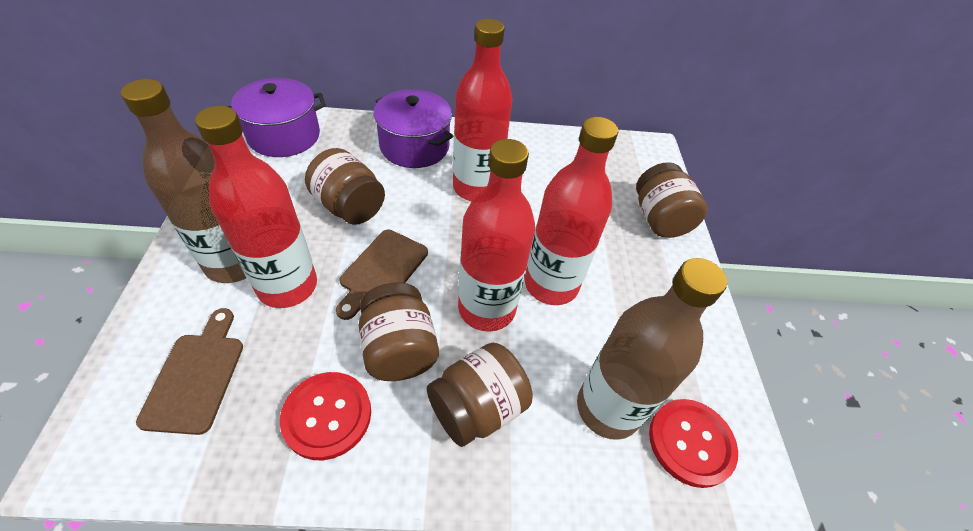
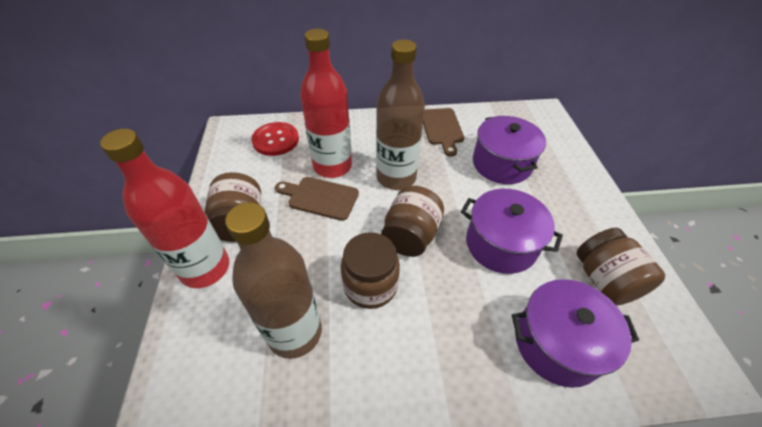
purple pot: 2 -> 3
red bottle: 4 -> 2
red button: 2 -> 1

